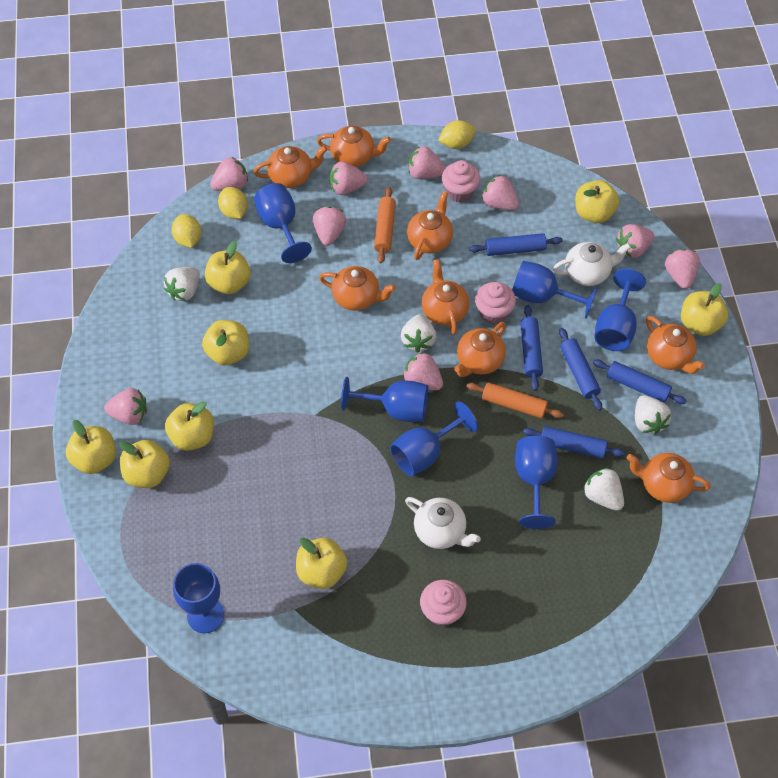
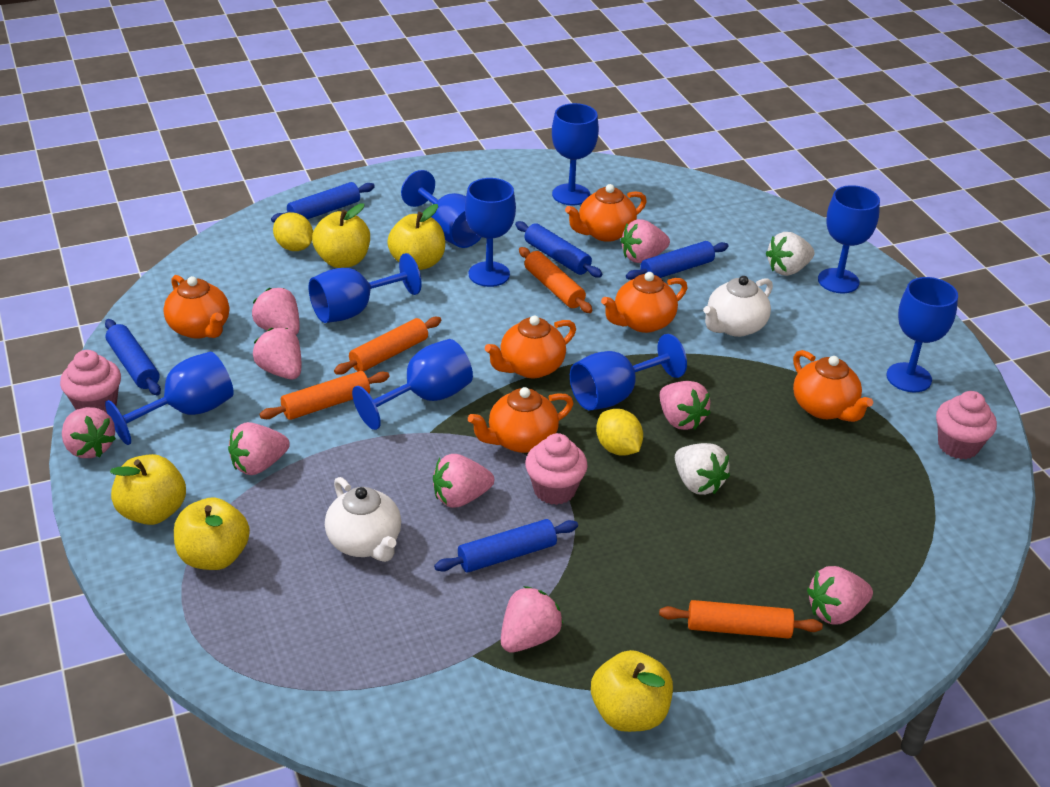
blue goblet: 7 -> 9
orange rolling pin: 2 -> 4
orange teapot: 8 -> 6
white strawberry: 4 -> 2
yellow apple: 8 -> 5
yellow lemon: 3 -> 2

